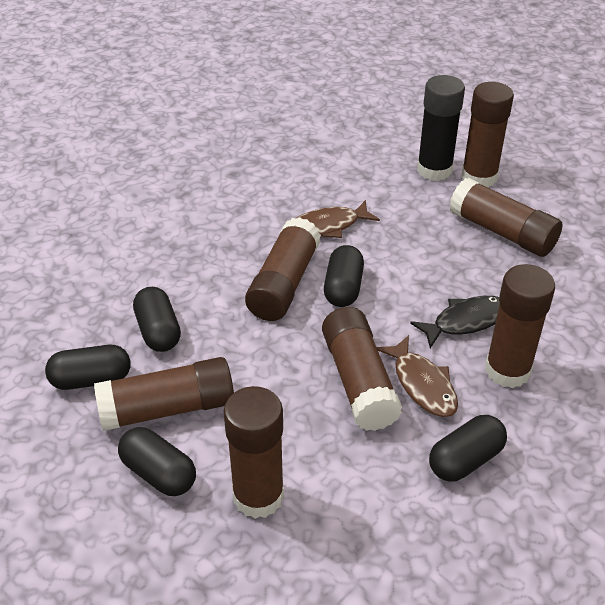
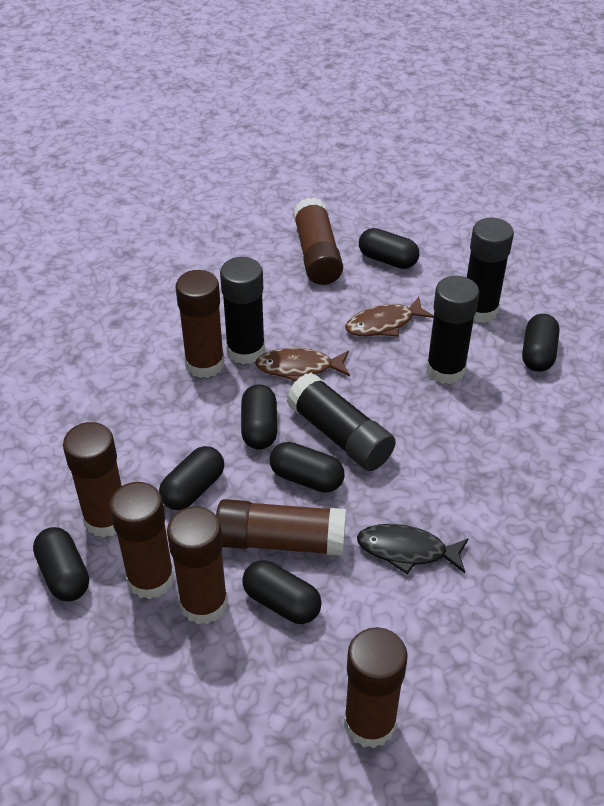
black capsule: 5 -> 7
black glue stick: 1 -> 4

